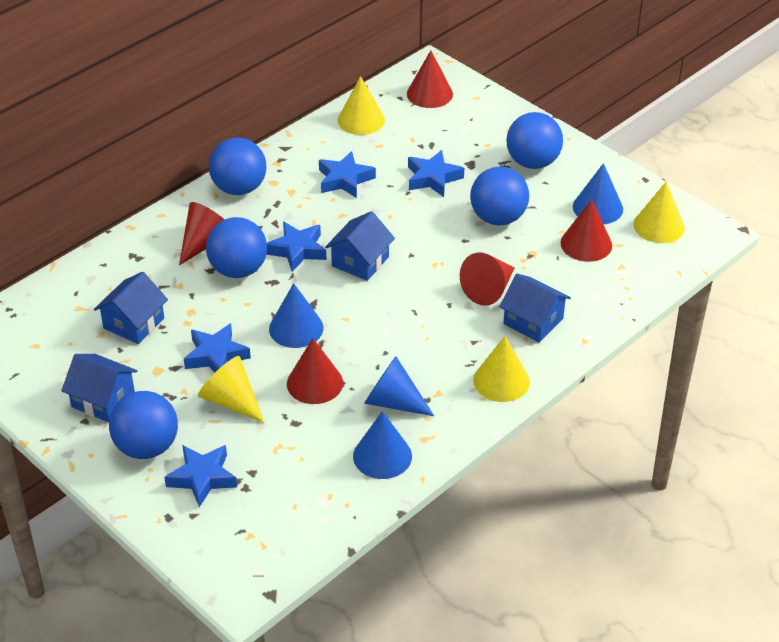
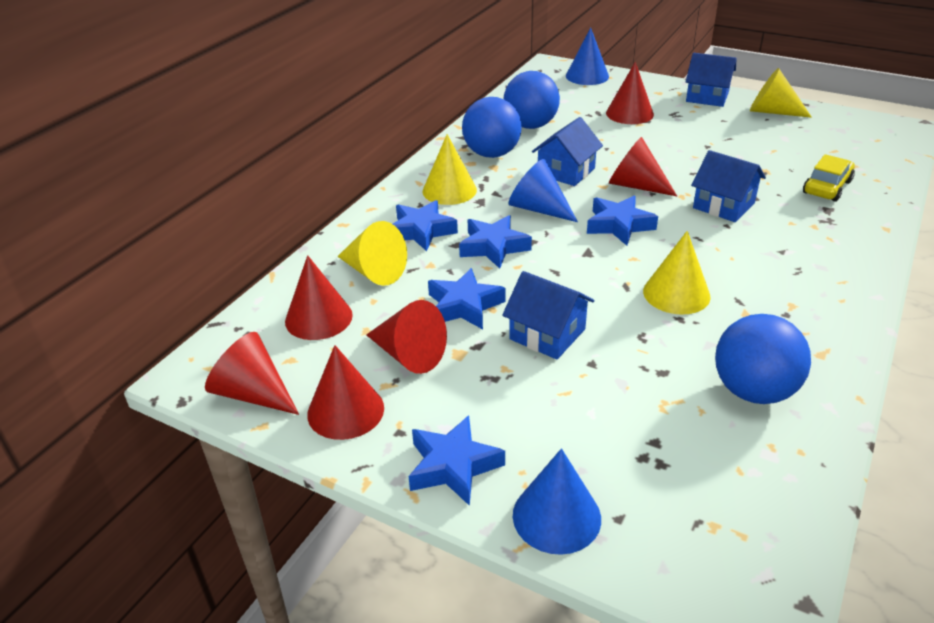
blue ball: 5 -> 3
blue cone: 4 -> 3
red cone: 5 -> 6
yellow car: 0 -> 1

